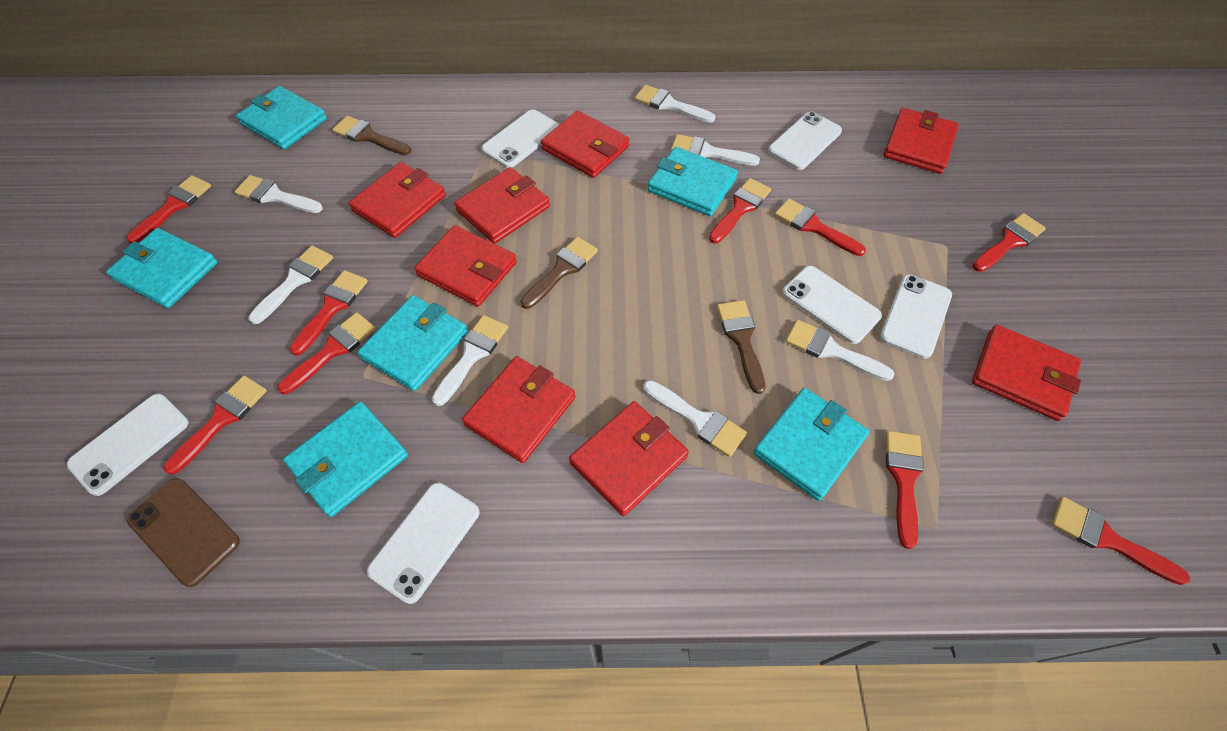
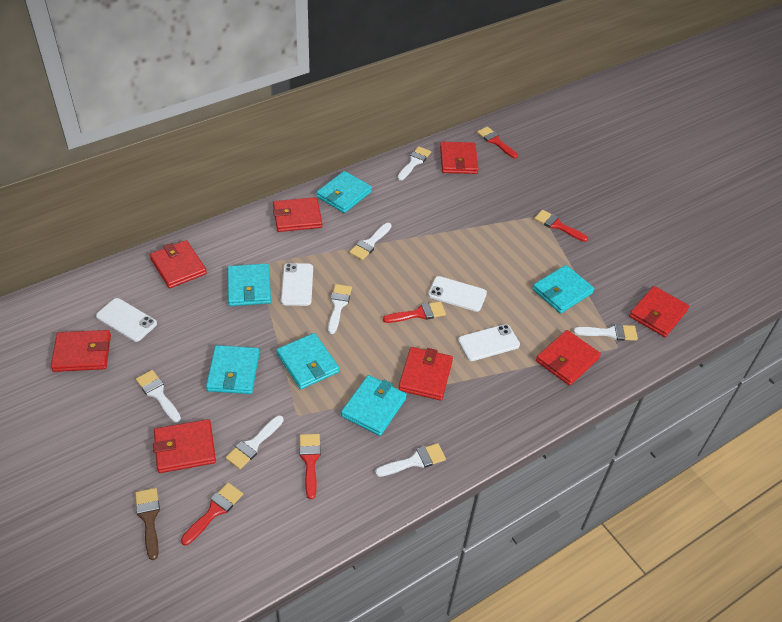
brown brush: 3 -> 1
brown phone: 1 -> 0
red brush: 9 -> 5
white phone: 6 -> 4

